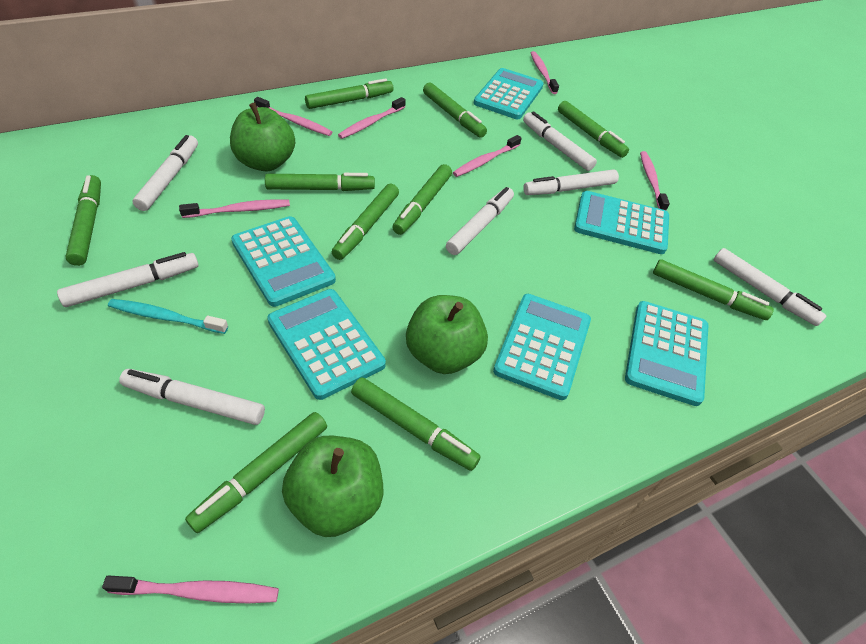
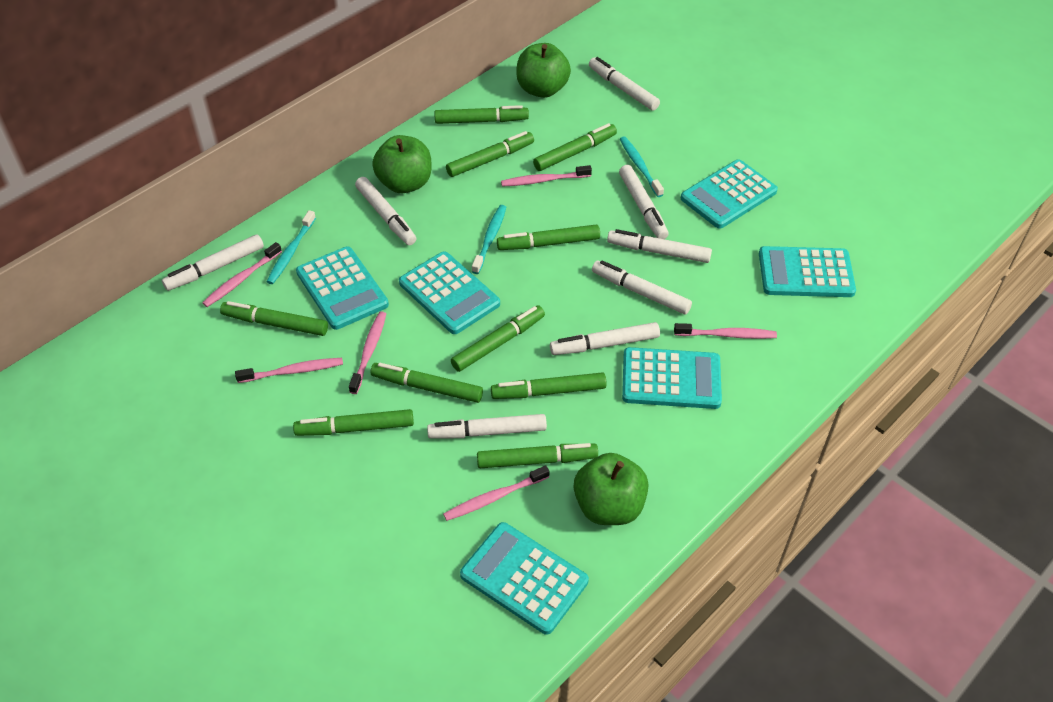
pink toothbrush: 7 -> 6
turquoise toothbrush: 1 -> 3
white marker: 7 -> 8

